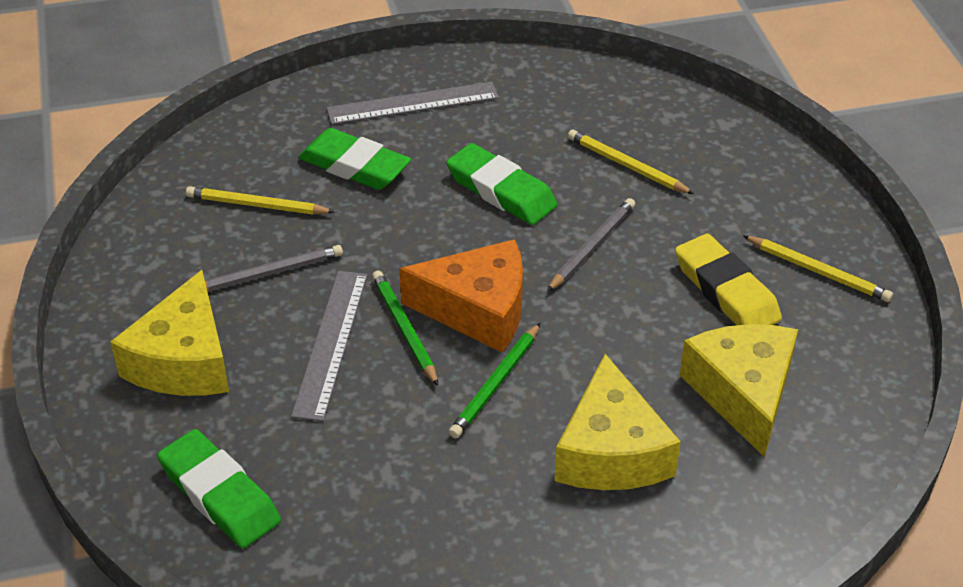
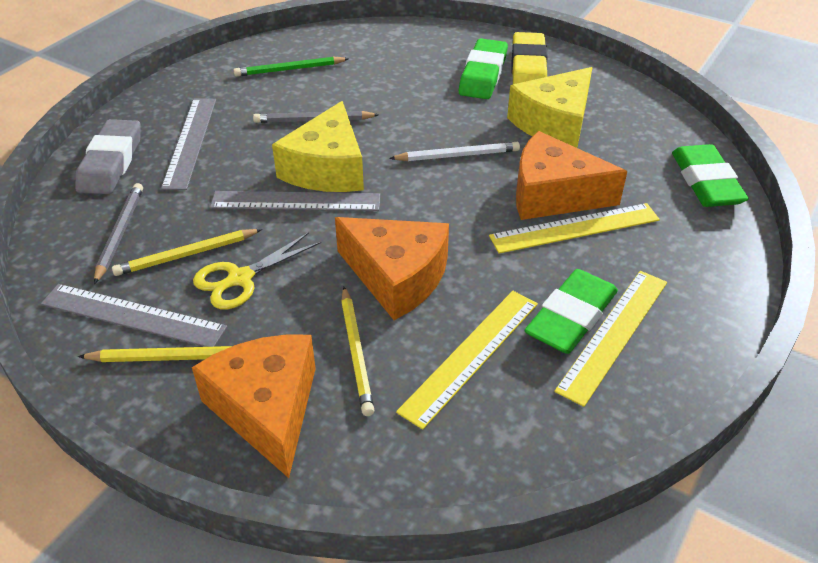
green pencil: 2 -> 1
grey eraser: 0 -> 1
grey ruler: 2 -> 3
orange cheese: 1 -> 3
white pencil: 0 -> 1
yellow cheese: 3 -> 2
yellow ruler: 0 -> 3
yellow scissors: 0 -> 1

